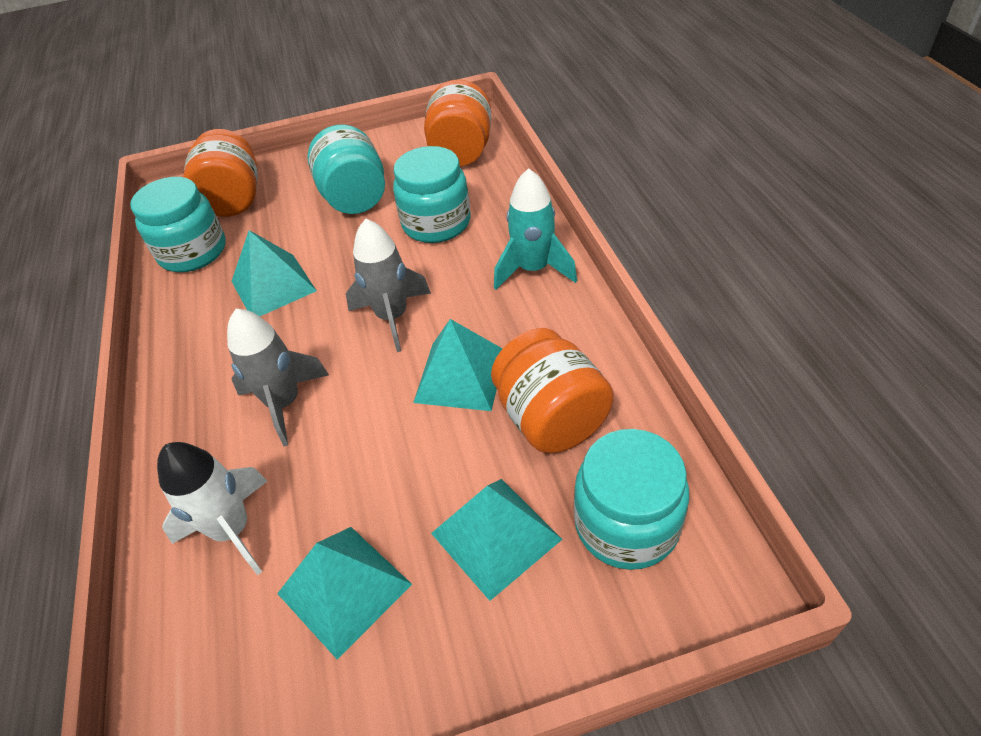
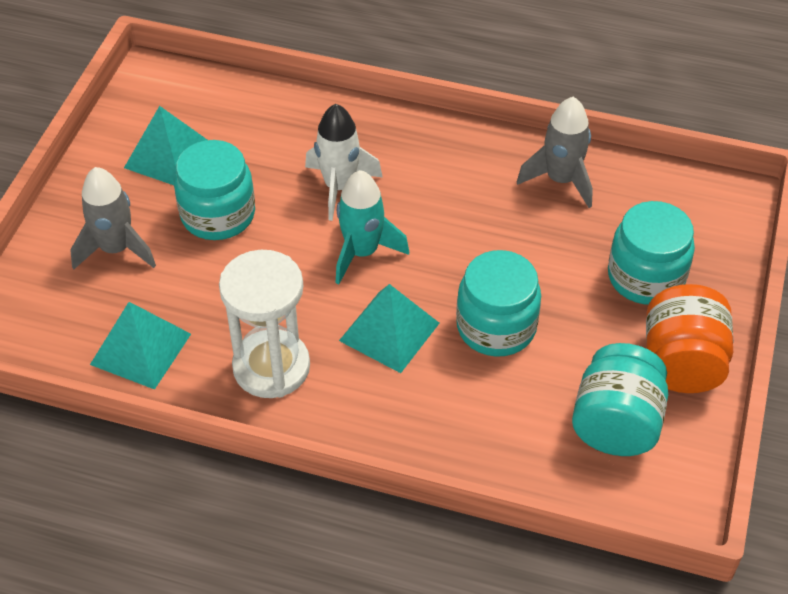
orange jar: 3 -> 1
turquoise pyramid: 4 -> 3
white hourglass: 0 -> 1

